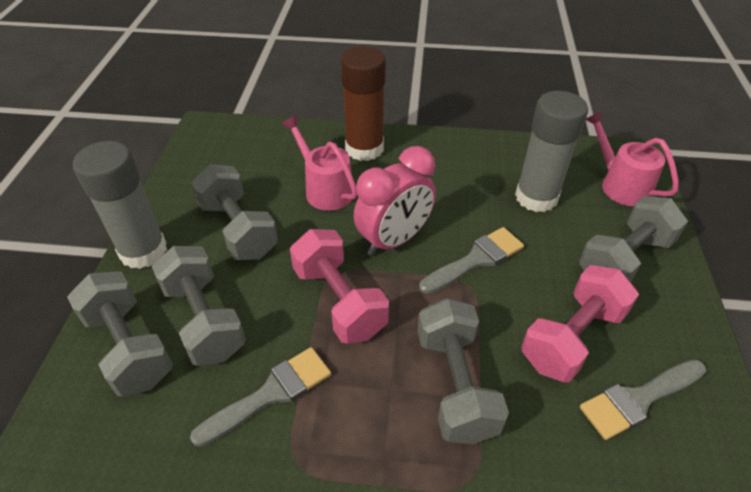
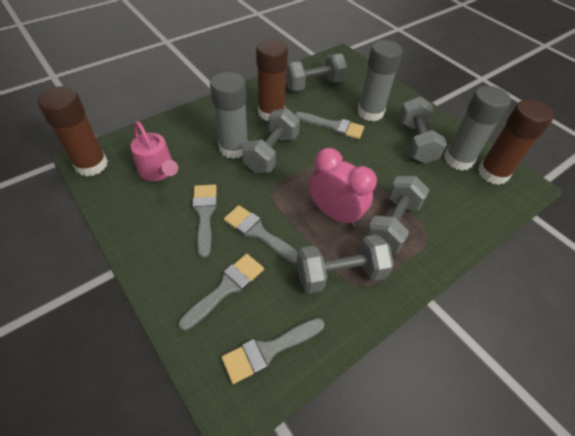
brown glue stick: 1 -> 3
grey brush: 3 -> 5
grey glue stick: 2 -> 3
pink dumbbell: 2 -> 0
pink watering can: 2 -> 1

